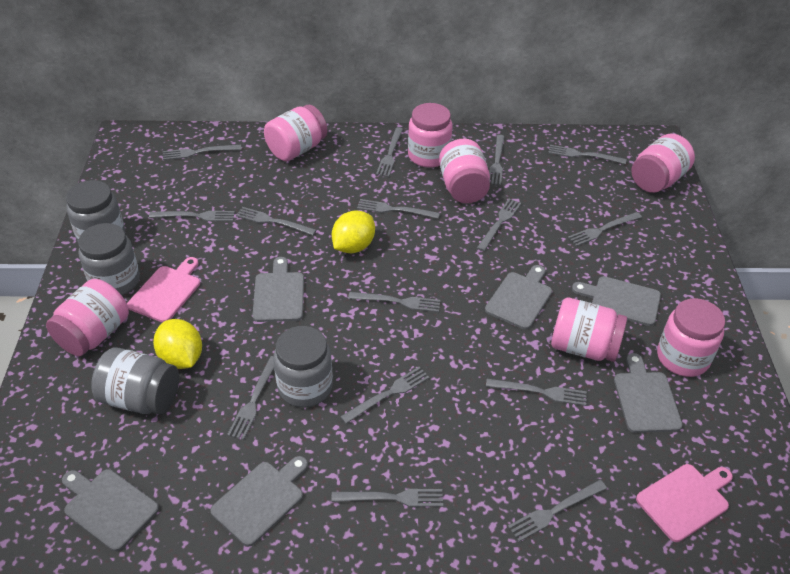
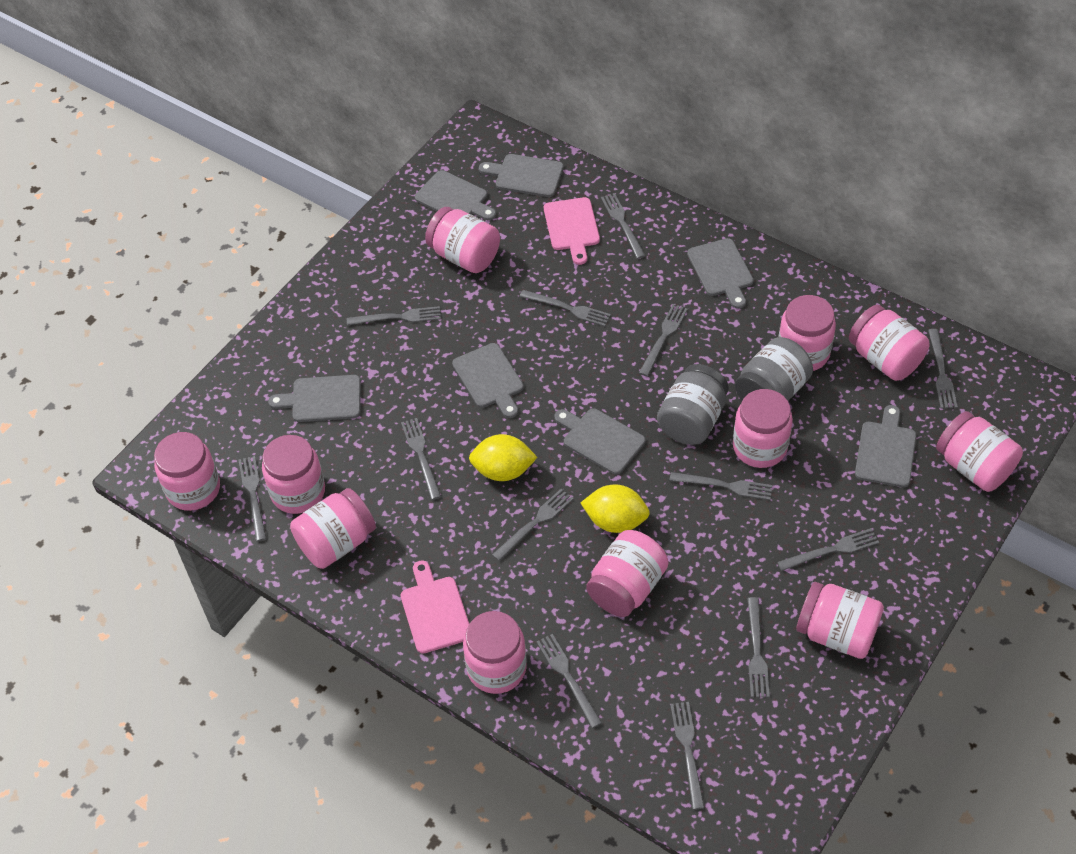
grey cutting board: 6 -> 7
grey fork: 15 -> 13
grey jar: 4 -> 2
pink jar: 7 -> 11

